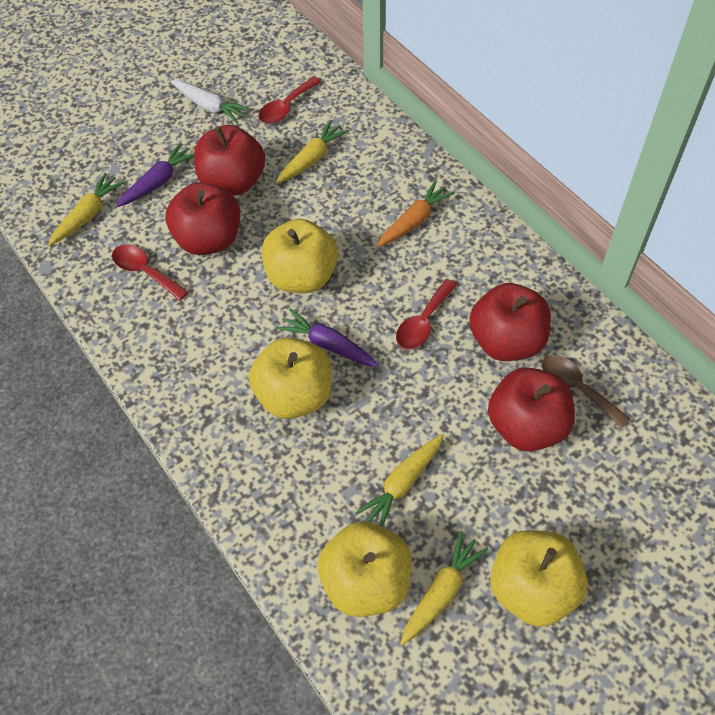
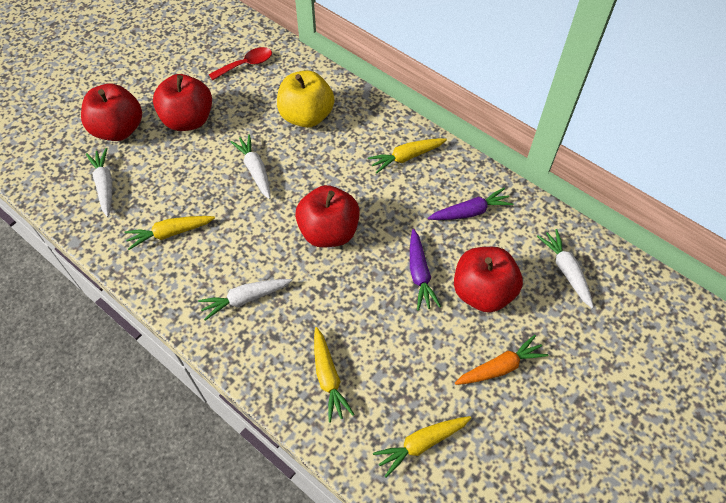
brown spoon: 1 -> 0
red spoon: 3 -> 1
white carrot: 1 -> 4
yellow apple: 4 -> 1

